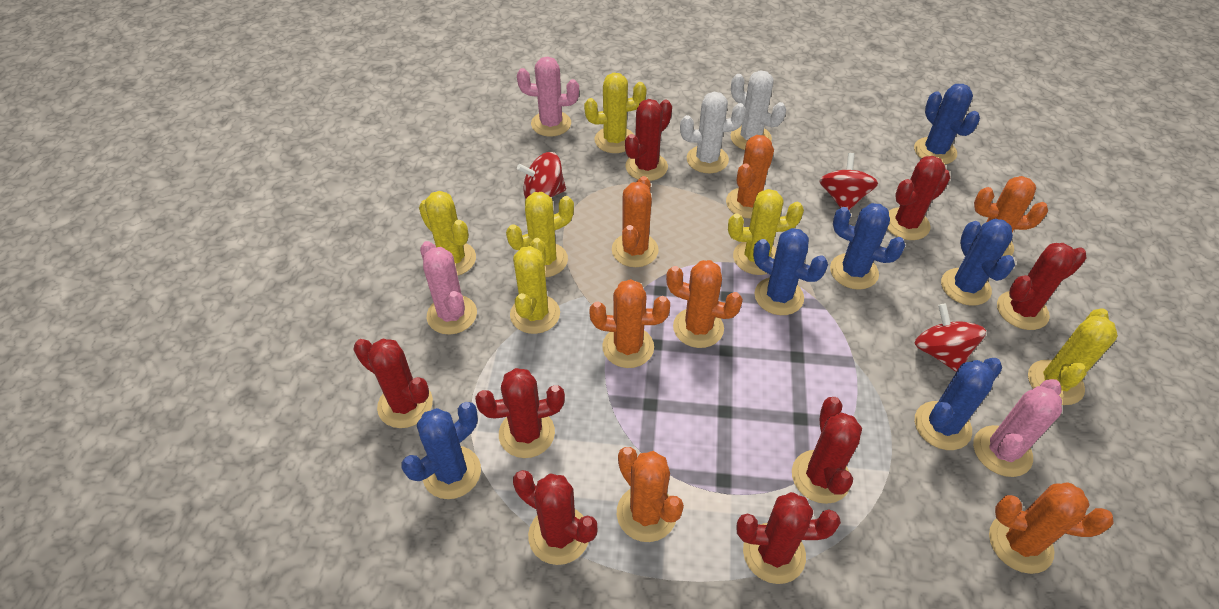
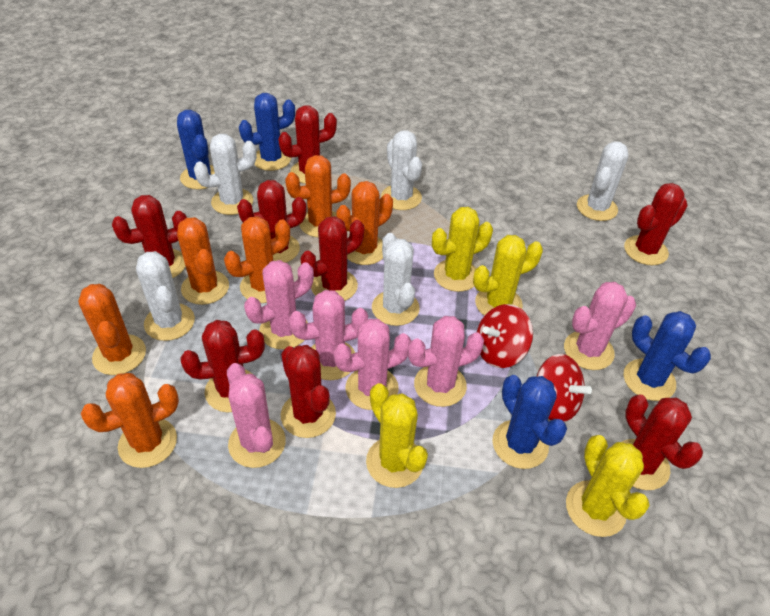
blue cactus: 6 -> 4
orange cactus: 7 -> 6
pink cactus: 3 -> 6
red spinning top: 3 -> 2
white cactus: 2 -> 5
yellow cactus: 6 -> 4

